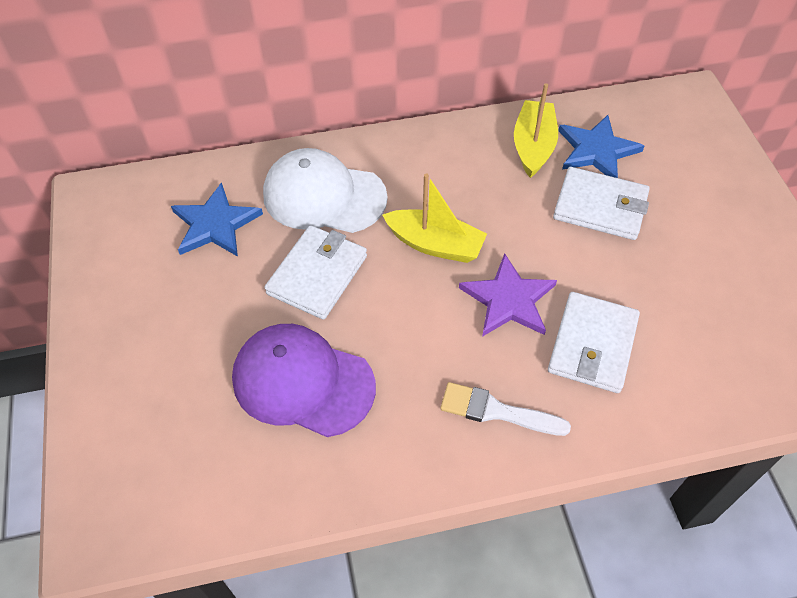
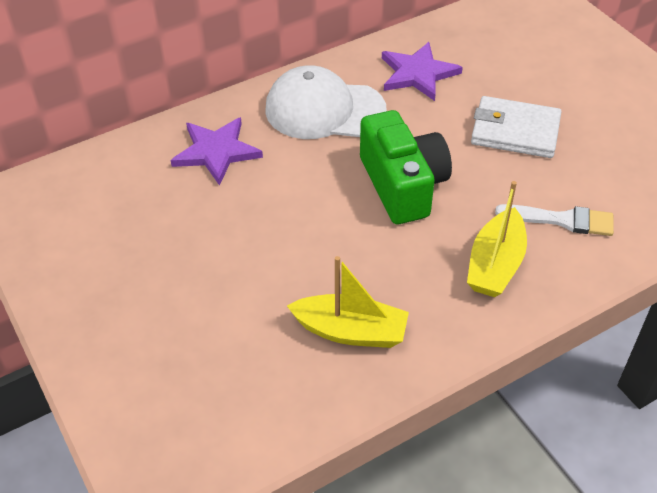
blue star: 2 -> 0
green camera: 0 -> 1
purple cap: 1 -> 0
purple star: 1 -> 2
white wallet: 3 -> 1

